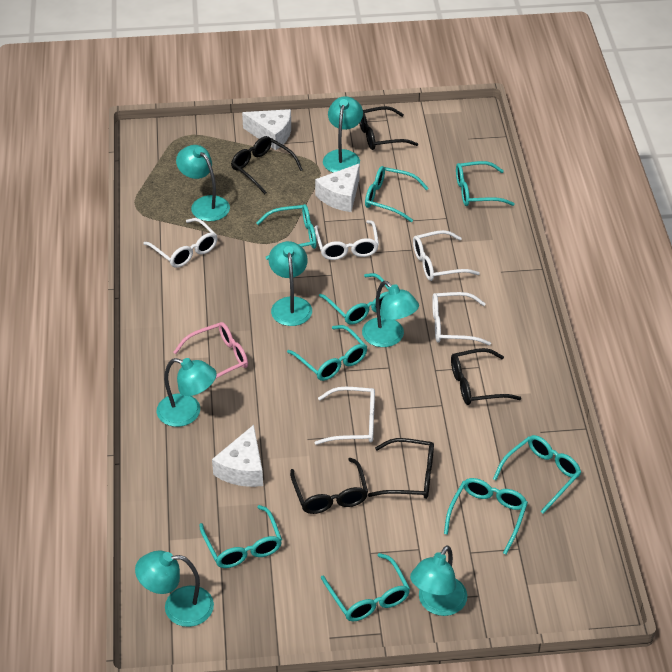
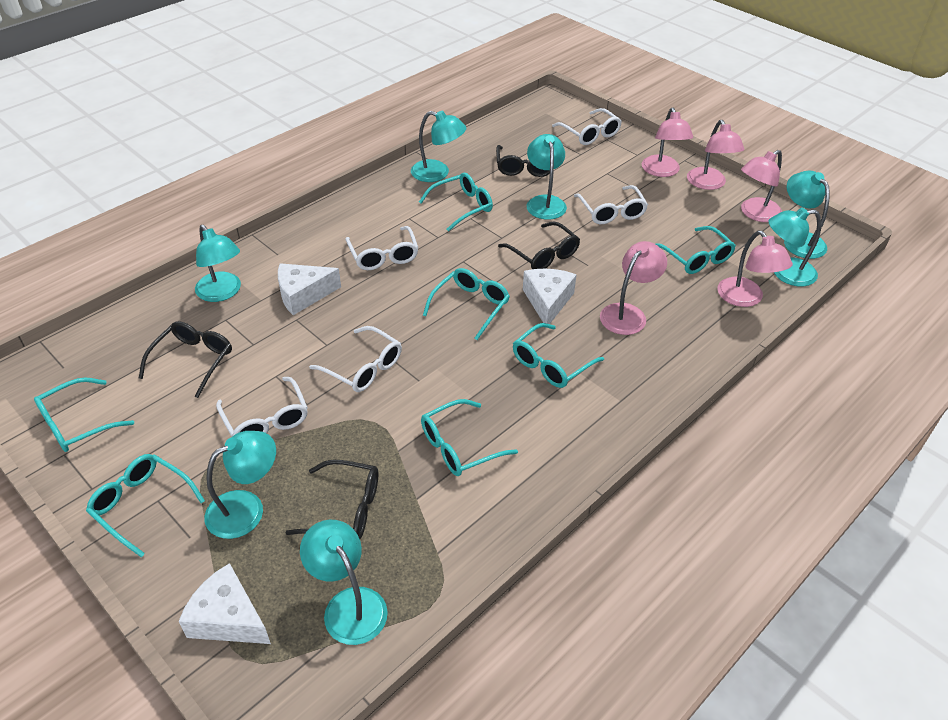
black glasses: 5 -> 4
pink glasses: 1 -> 0
pink lamp: 0 -> 5
turquoise glasses: 9 -> 7

